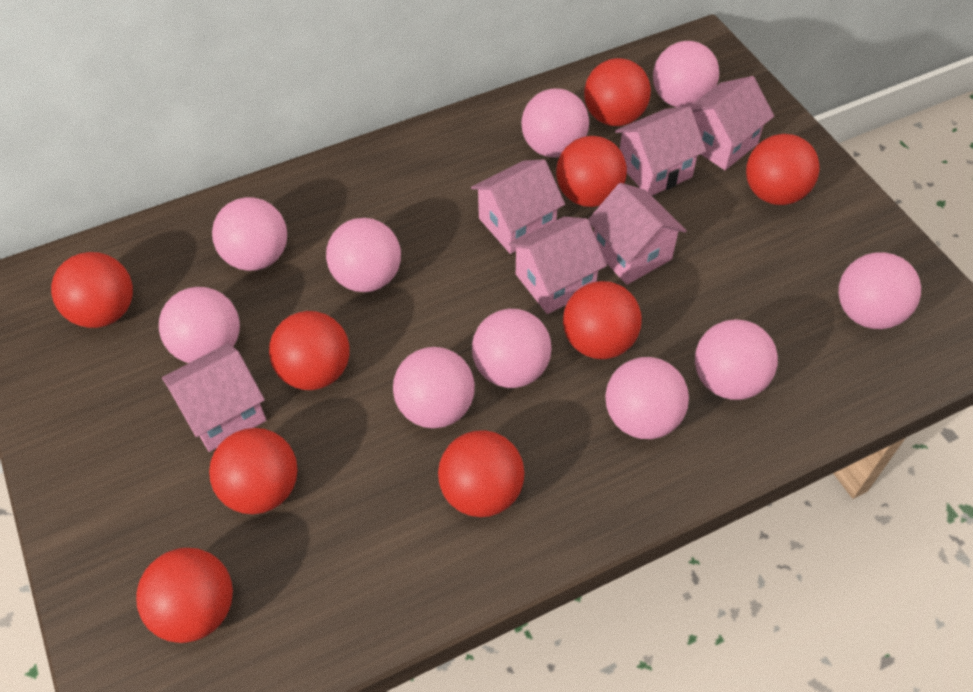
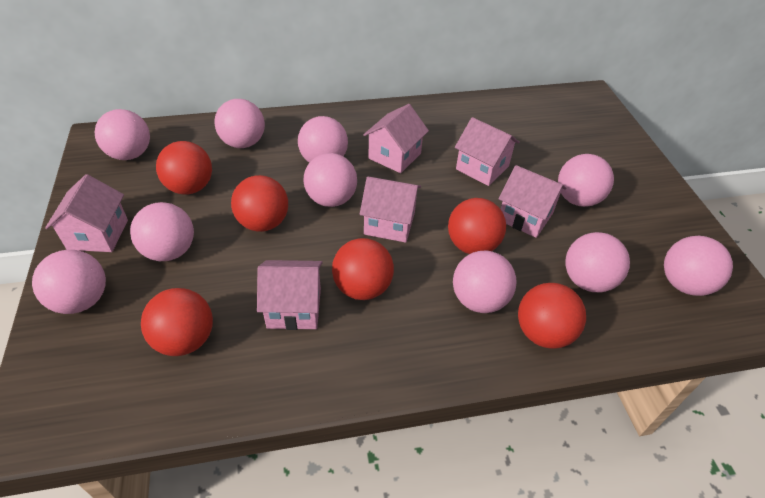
red ball: 9 -> 6

